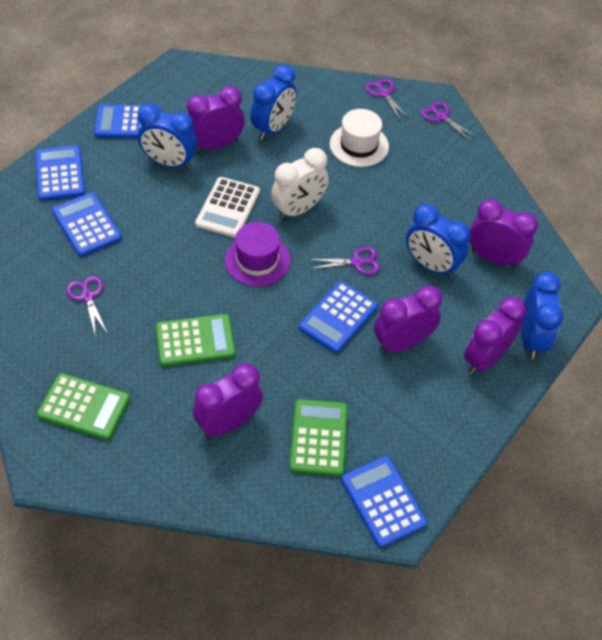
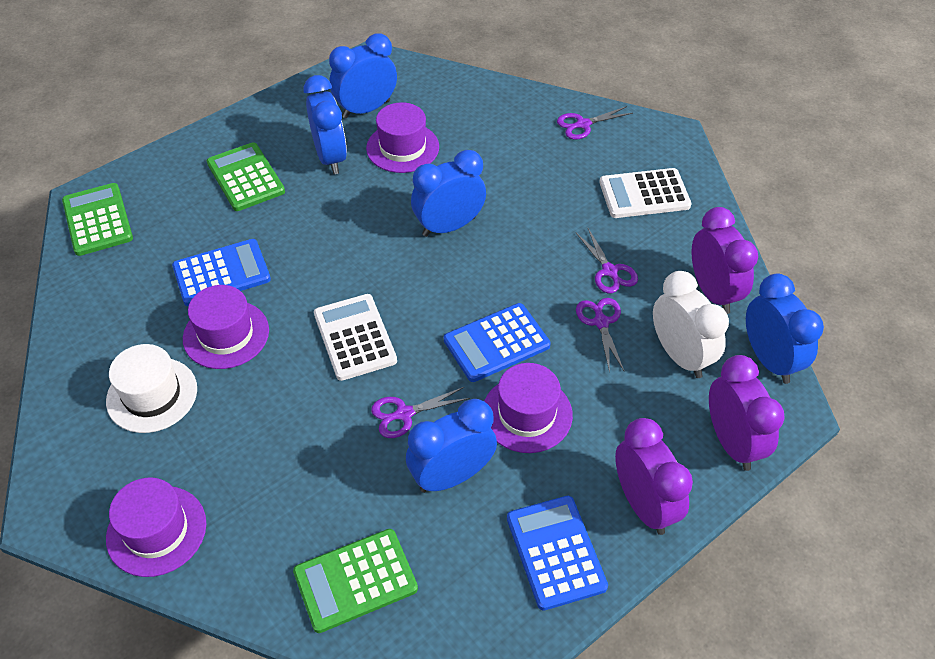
blue calculator: 5 -> 3
blue clock: 4 -> 5
purple clock: 5 -> 3
purple hat: 1 -> 4
white calculator: 1 -> 2

